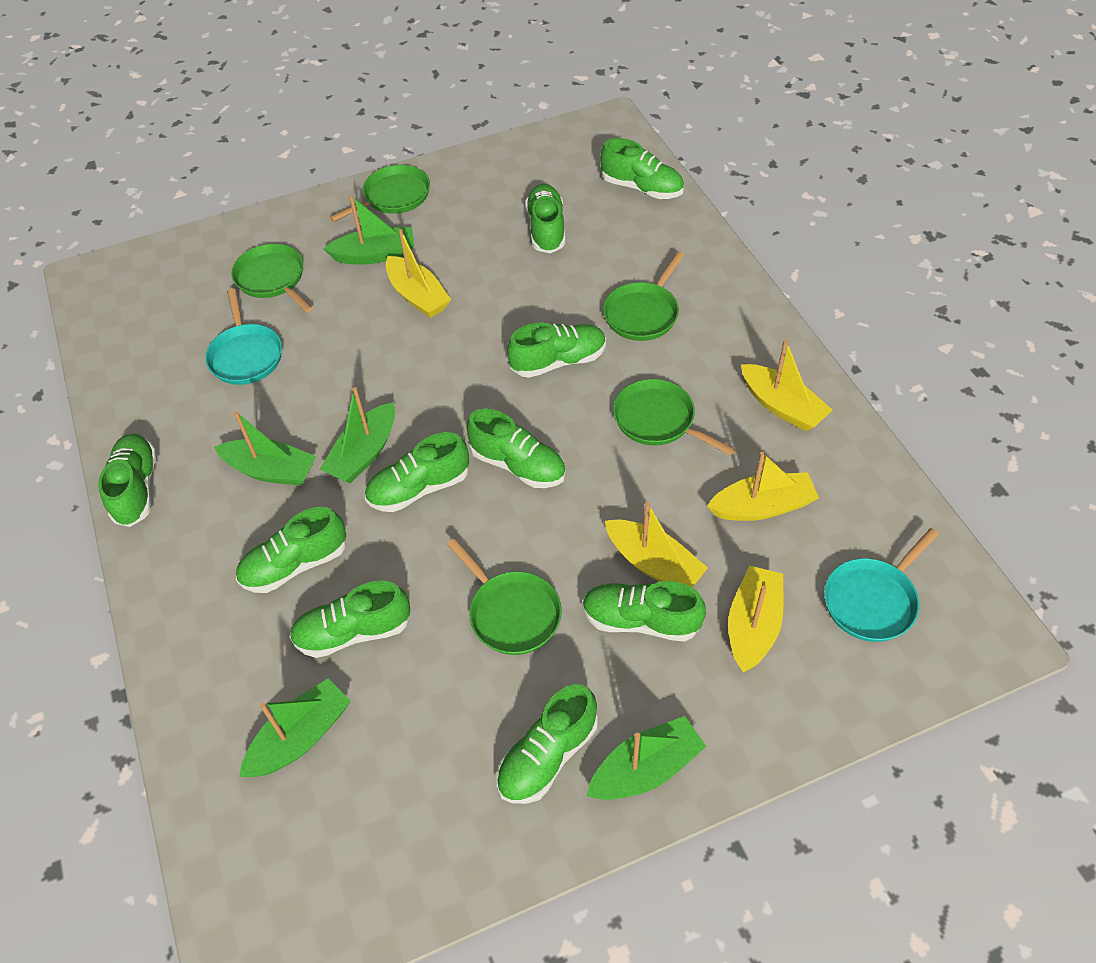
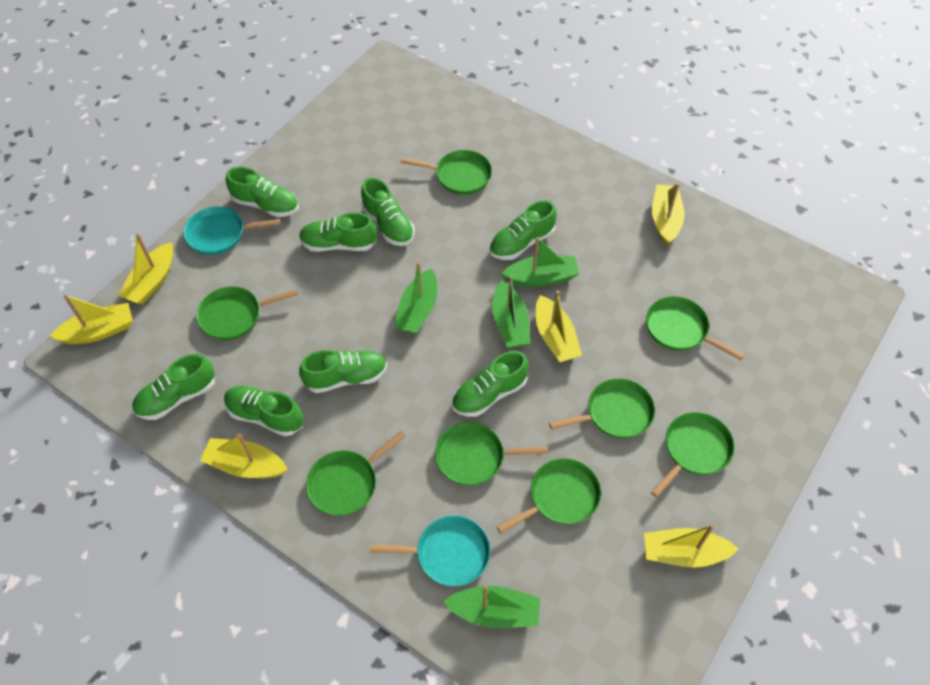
green boat: 5 -> 4
green pan: 5 -> 8
green shoe: 10 -> 8
yellow boat: 5 -> 6

